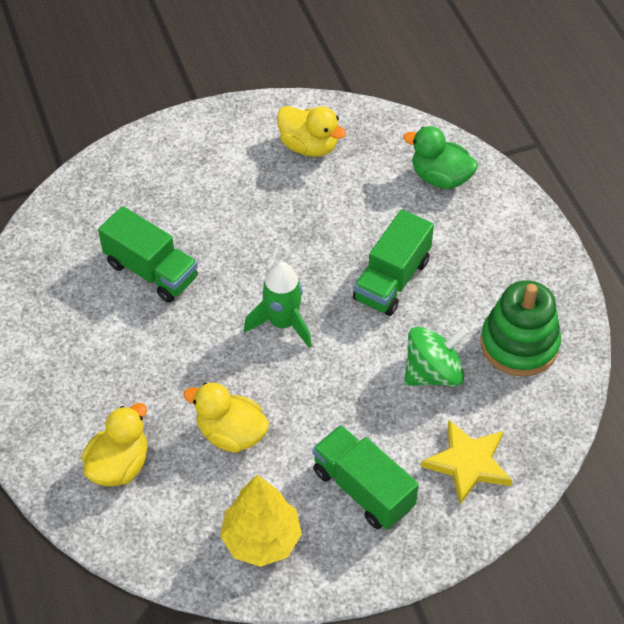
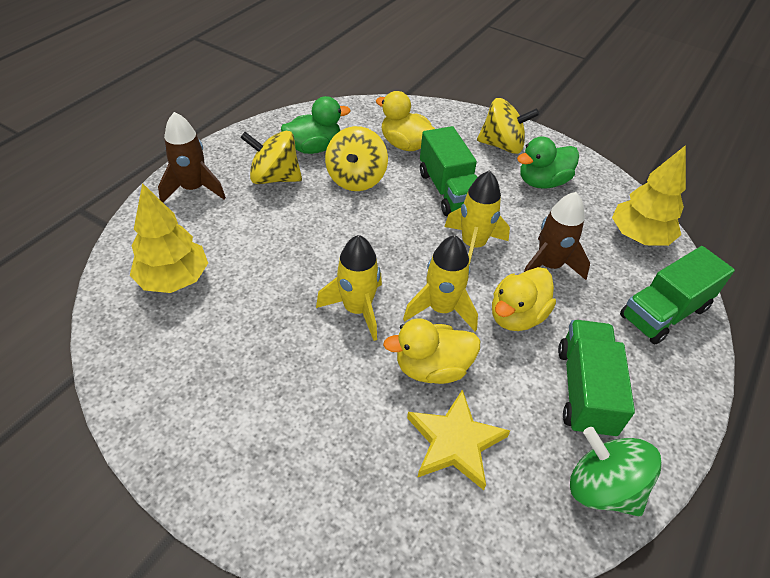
brown rocket: 0 -> 2
green duck: 1 -> 2
green rocket: 1 -> 0
green stacking toy: 1 -> 0
yellow rocket: 0 -> 3
yellow spinning top: 0 -> 3
yellow tree: 1 -> 2

